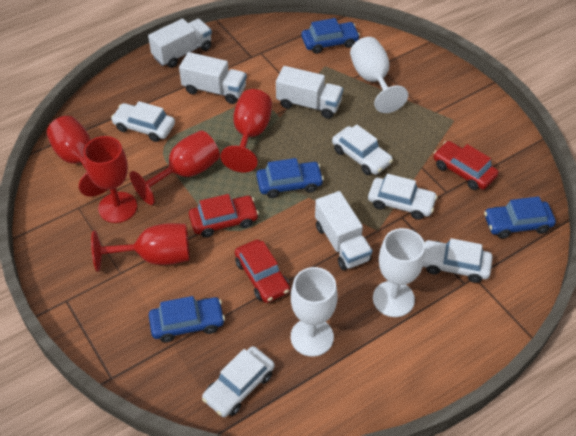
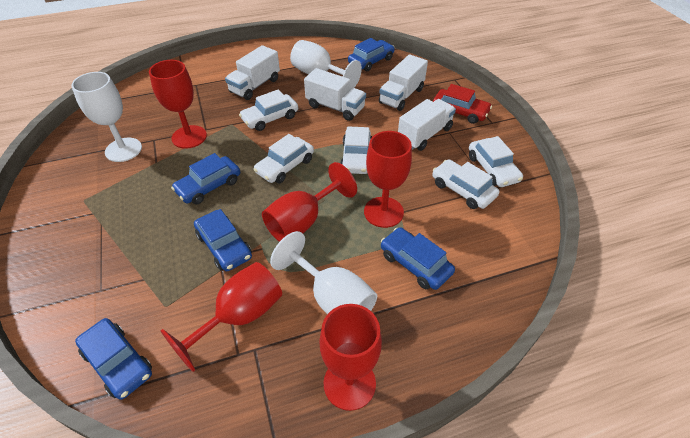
blue car: 4 -> 5
red car: 3 -> 1

